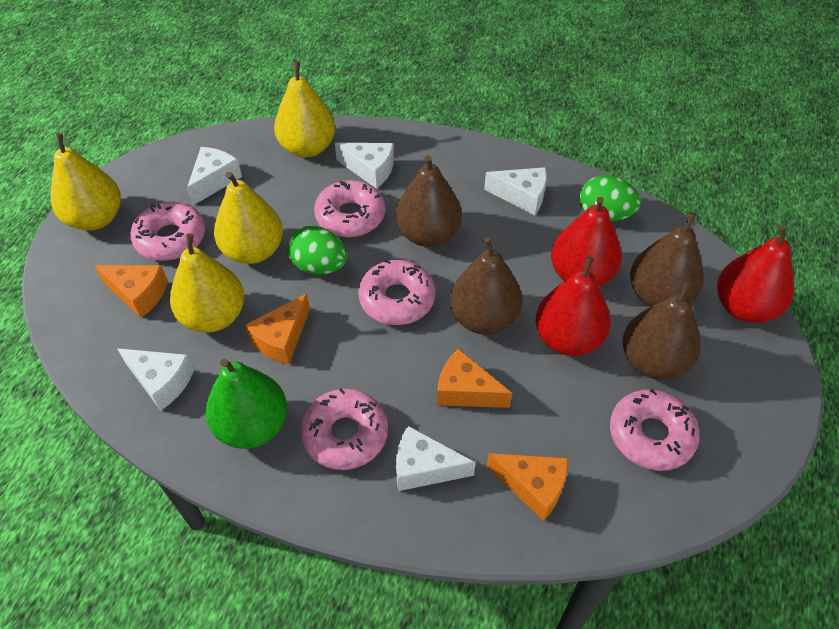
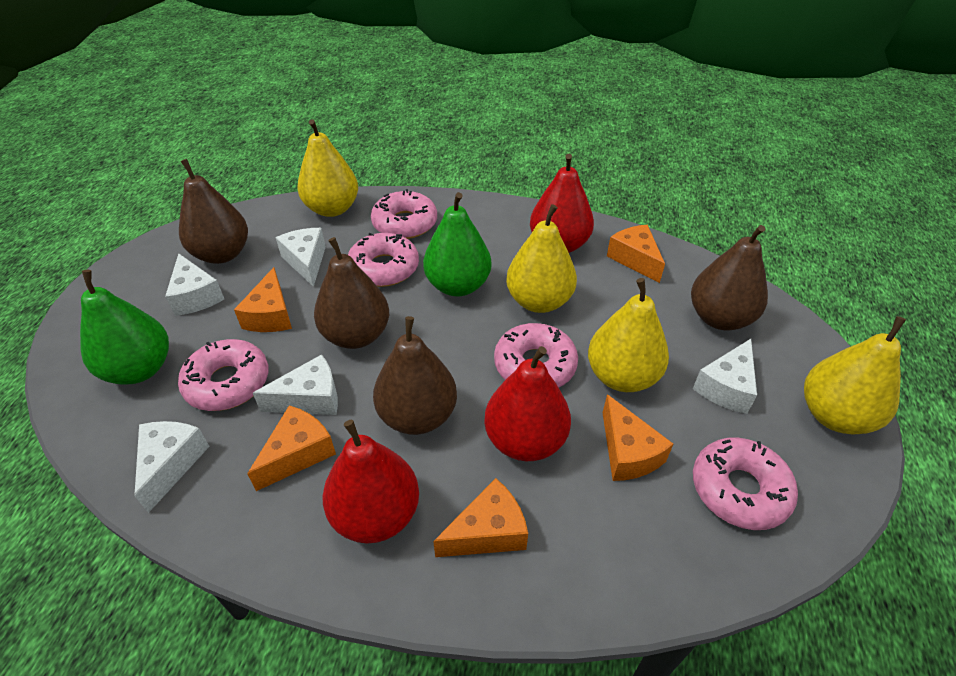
green egg: 2 -> 0
green pear: 1 -> 2
orange cheese: 4 -> 5

